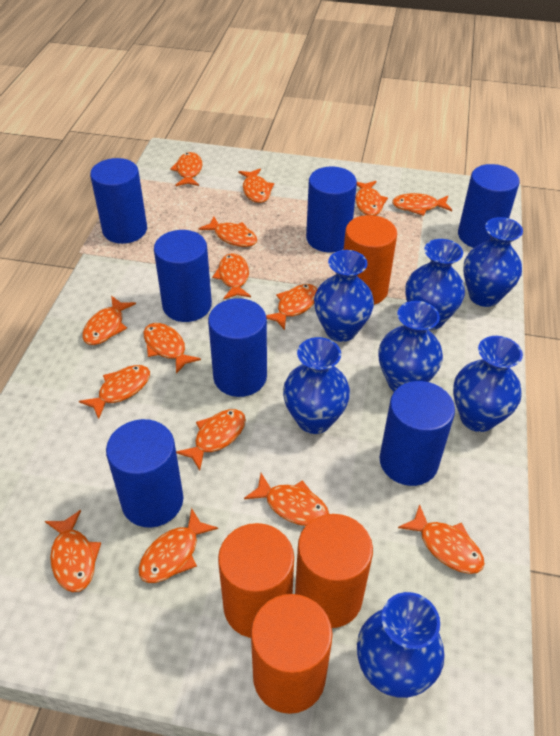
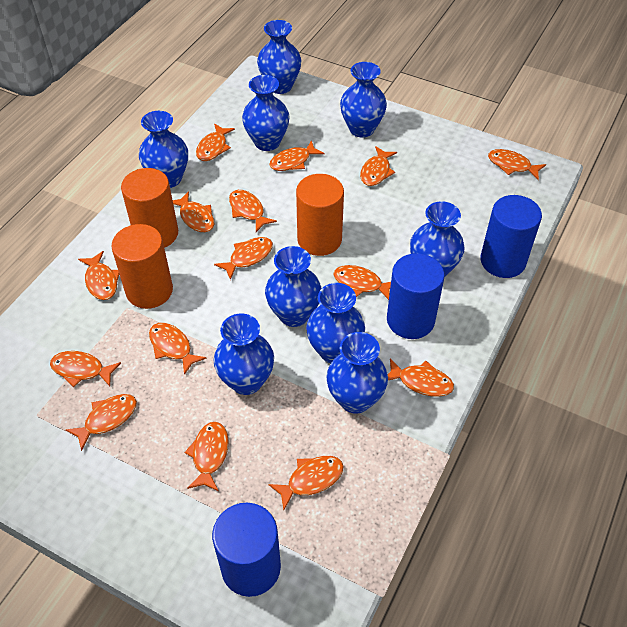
blue cylinder: 7 -> 3
blue vase: 7 -> 9
orange cylinder: 4 -> 3

